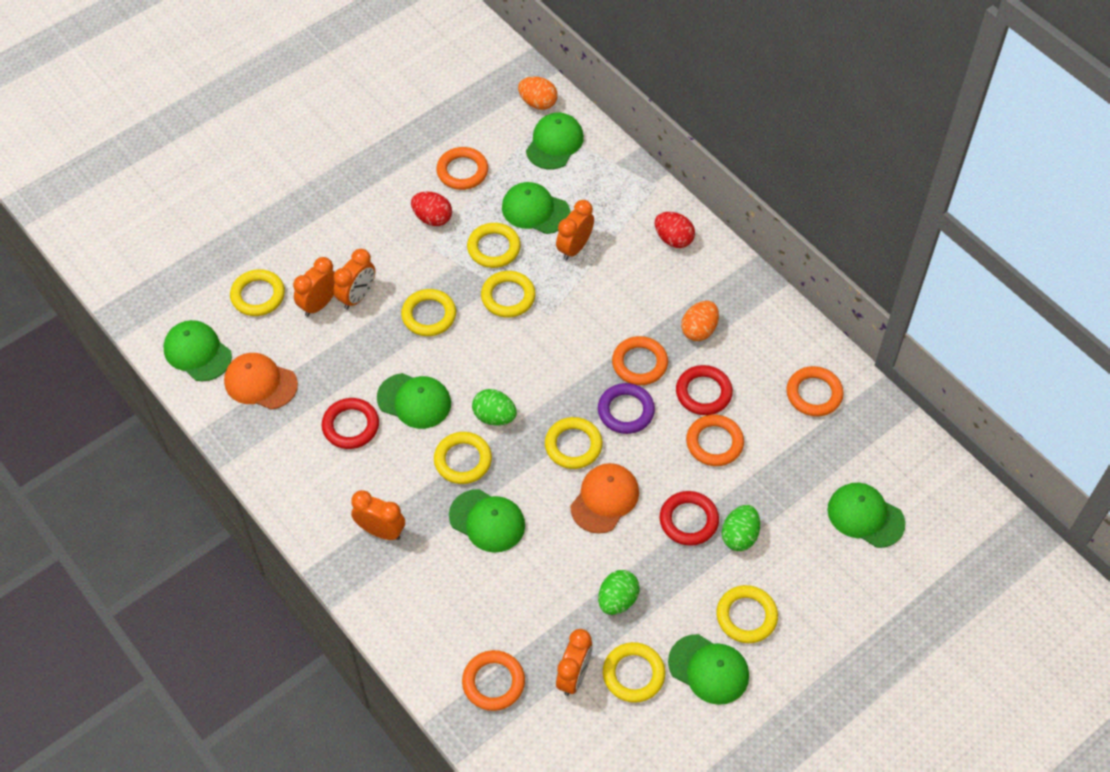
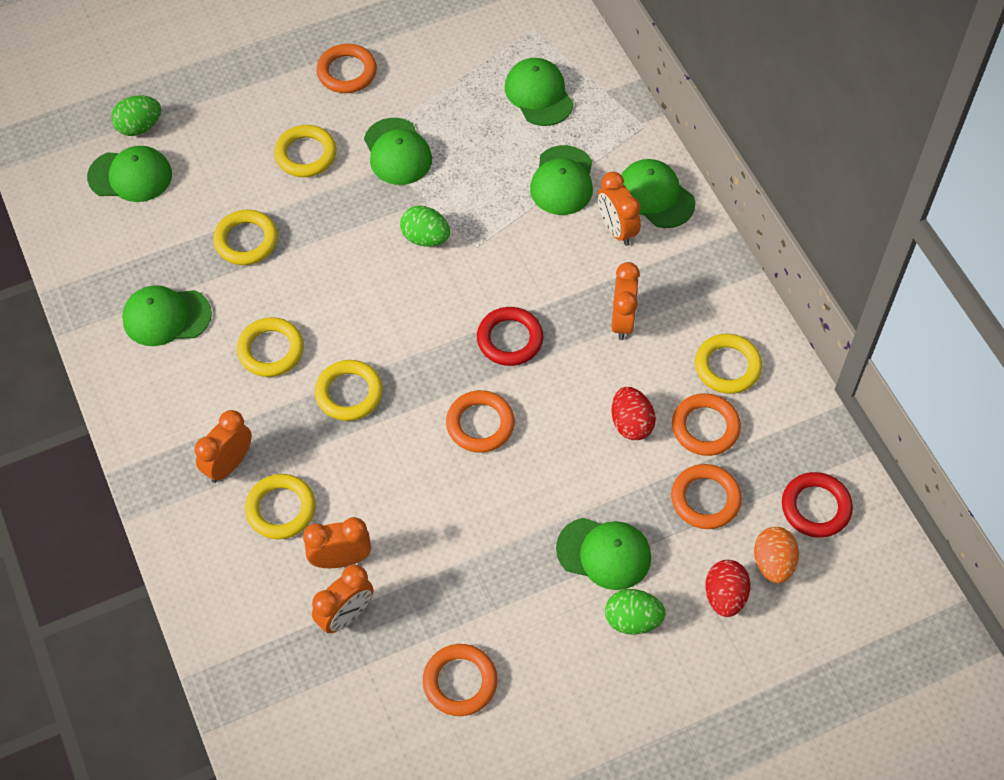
orange cap: 2 -> 0
orange egg: 2 -> 1
purple ring: 1 -> 0
red ring: 3 -> 2
yellow ring: 8 -> 6

